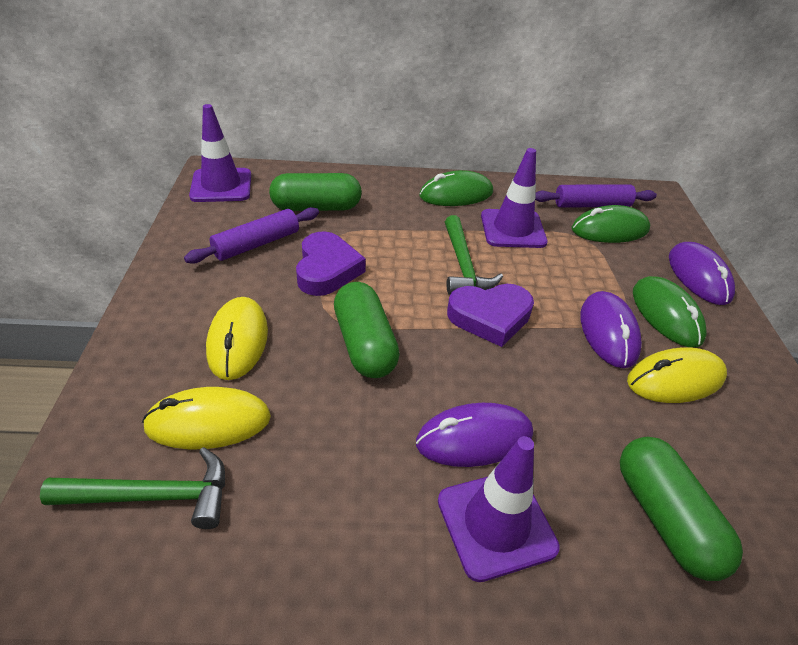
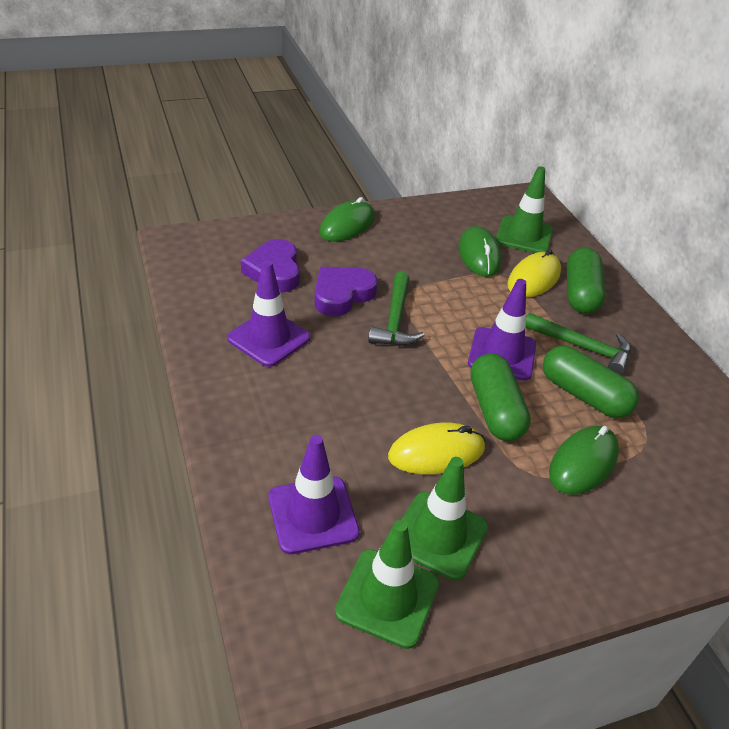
green traffic cone: 0 -> 3
purple mouse: 3 -> 0
purple rolling pin: 2 -> 0
yellow mouse: 3 -> 2

